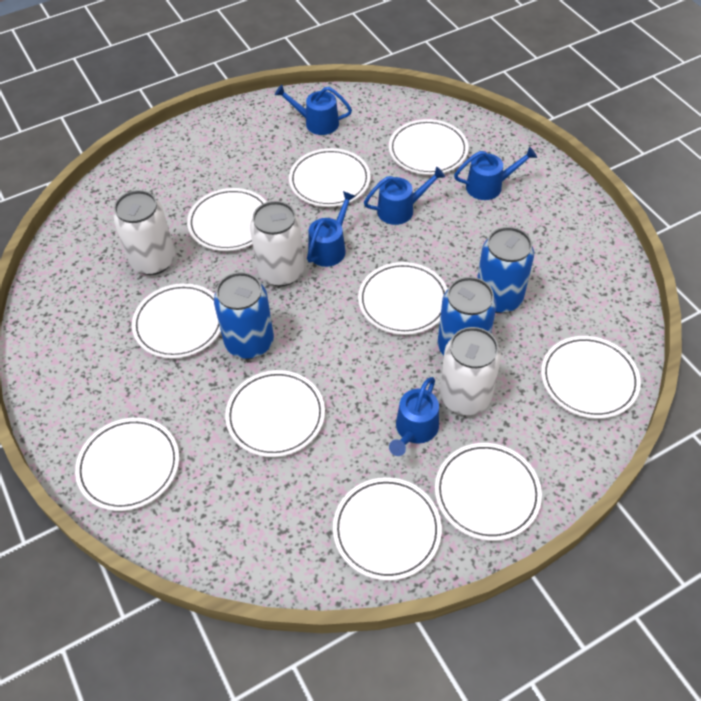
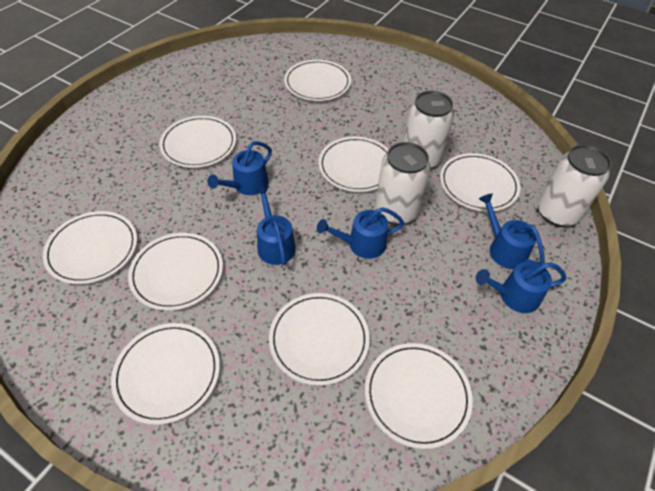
blue can: 3 -> 0
white plate: 10 -> 9

